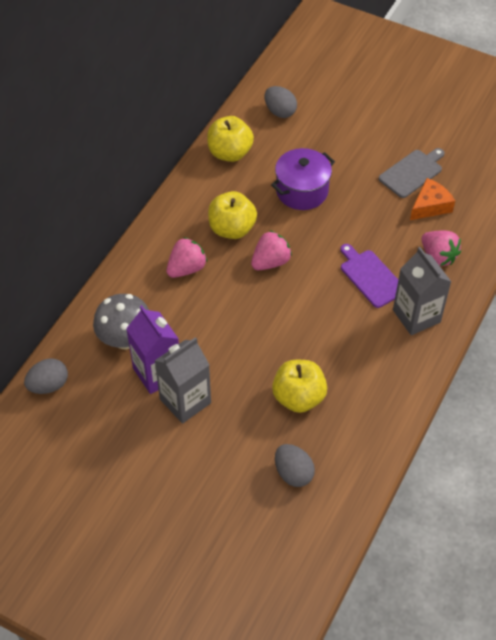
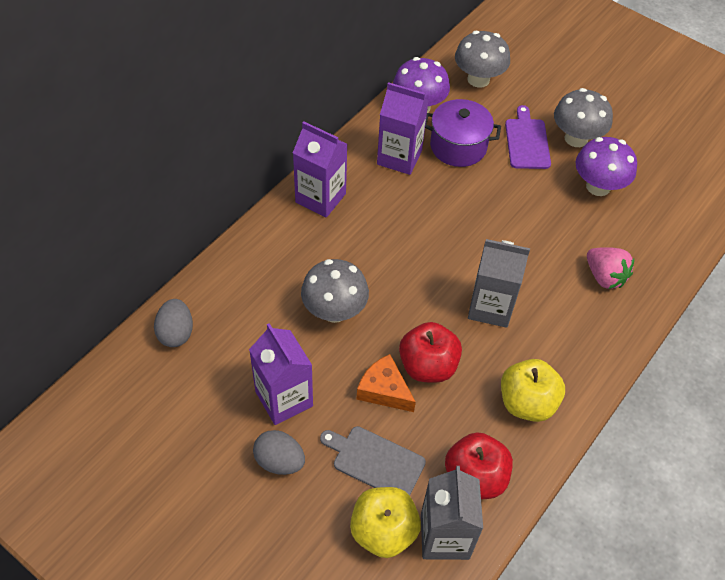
grey egg: 3 -> 2
grey mushroom: 1 -> 3
pink strawberry: 3 -> 1
purple carton: 1 -> 3
purple mushroom: 0 -> 2
red apple: 0 -> 2
yellow apple: 3 -> 2

